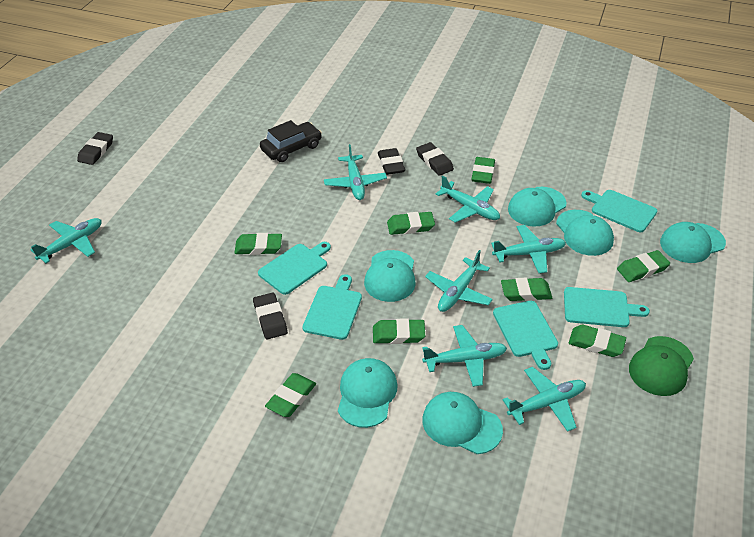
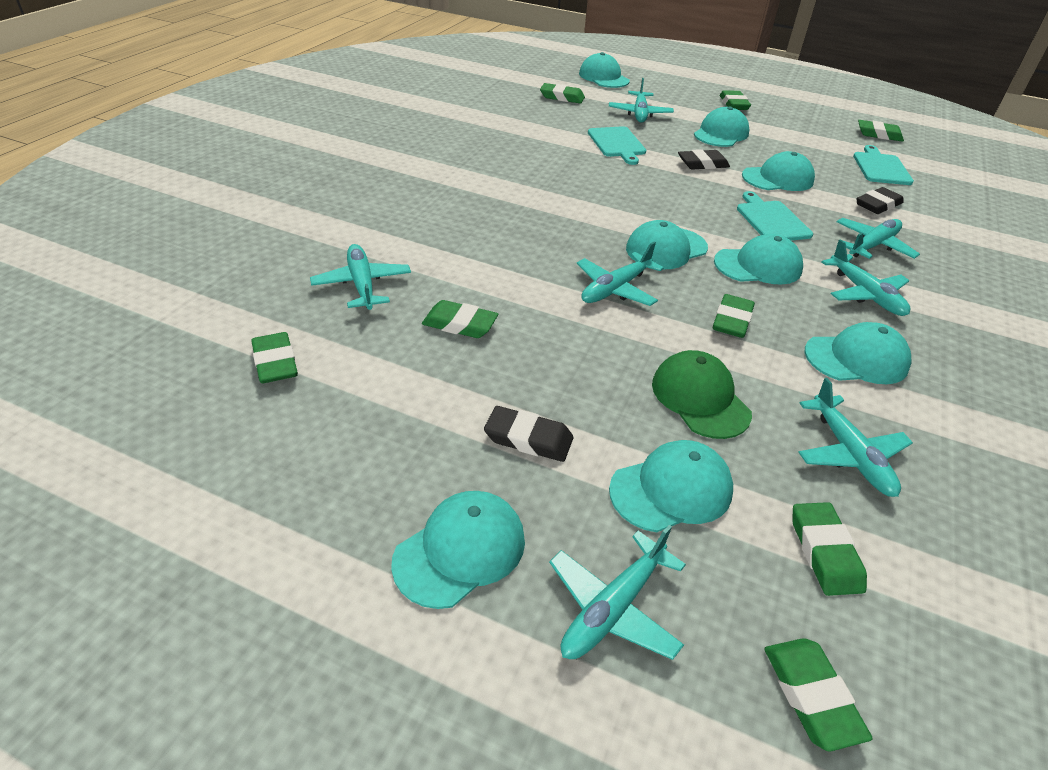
black car: 1 -> 0
black eraser: 4 -> 3
turquoise cap: 6 -> 8
turquoise cutting board: 5 -> 3

